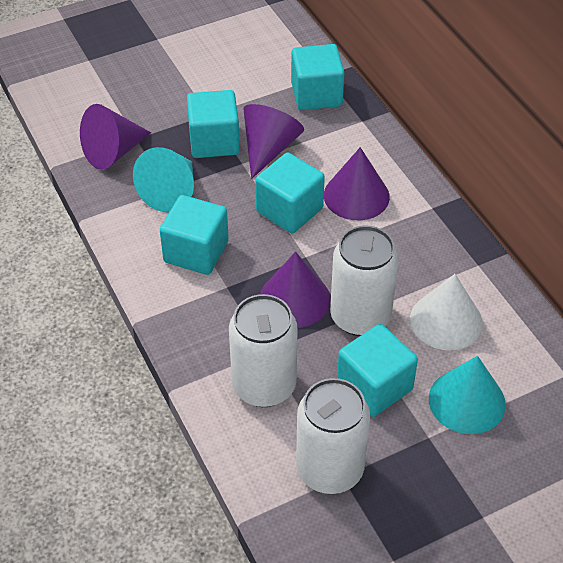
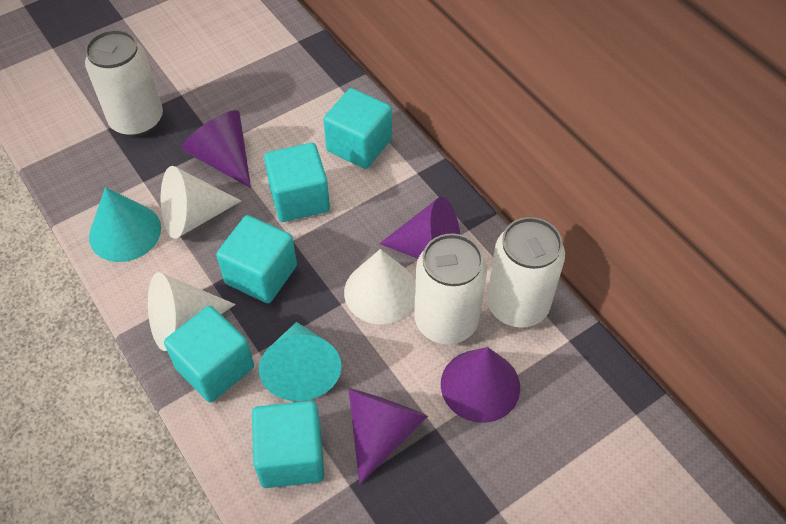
white cone: 1 -> 3

